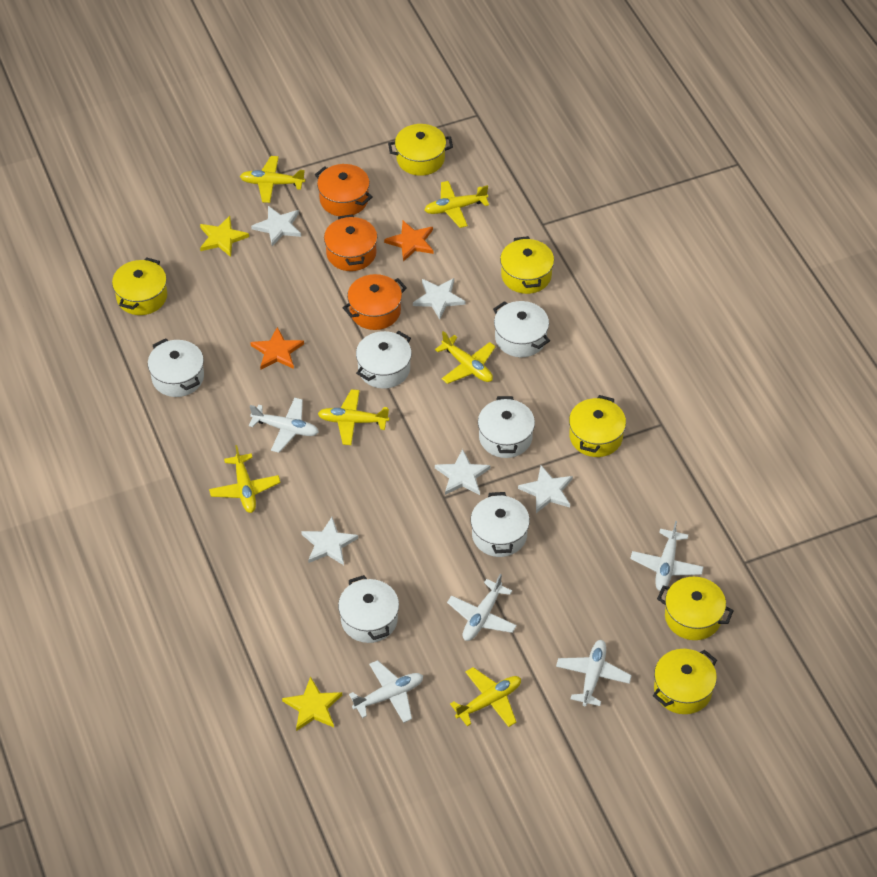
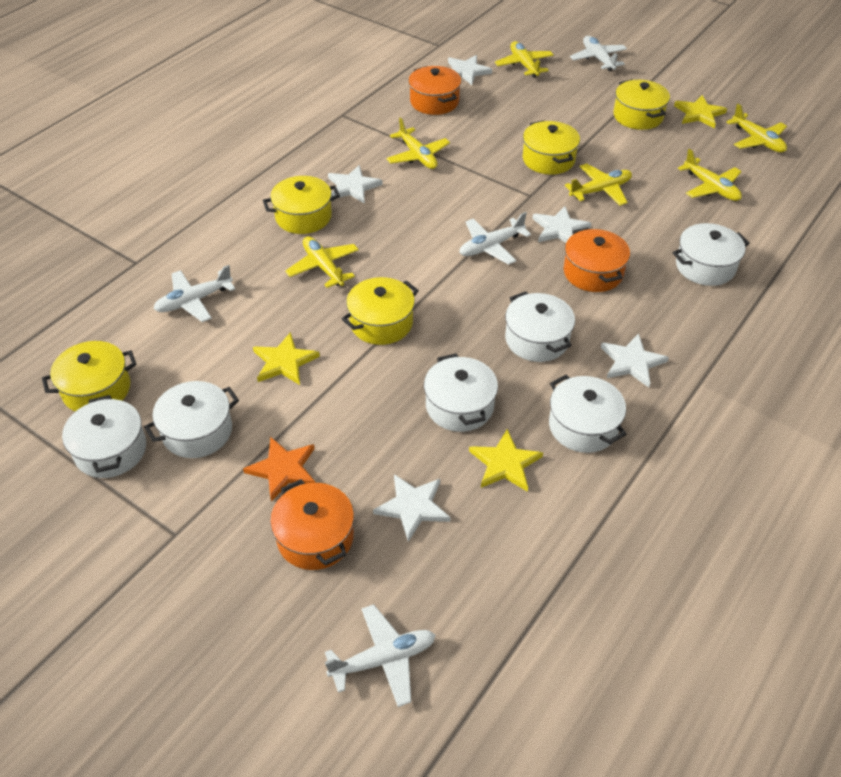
orange star: 2 -> 1
white plane: 5 -> 4
yellow pot: 6 -> 5
yellow star: 2 -> 3

